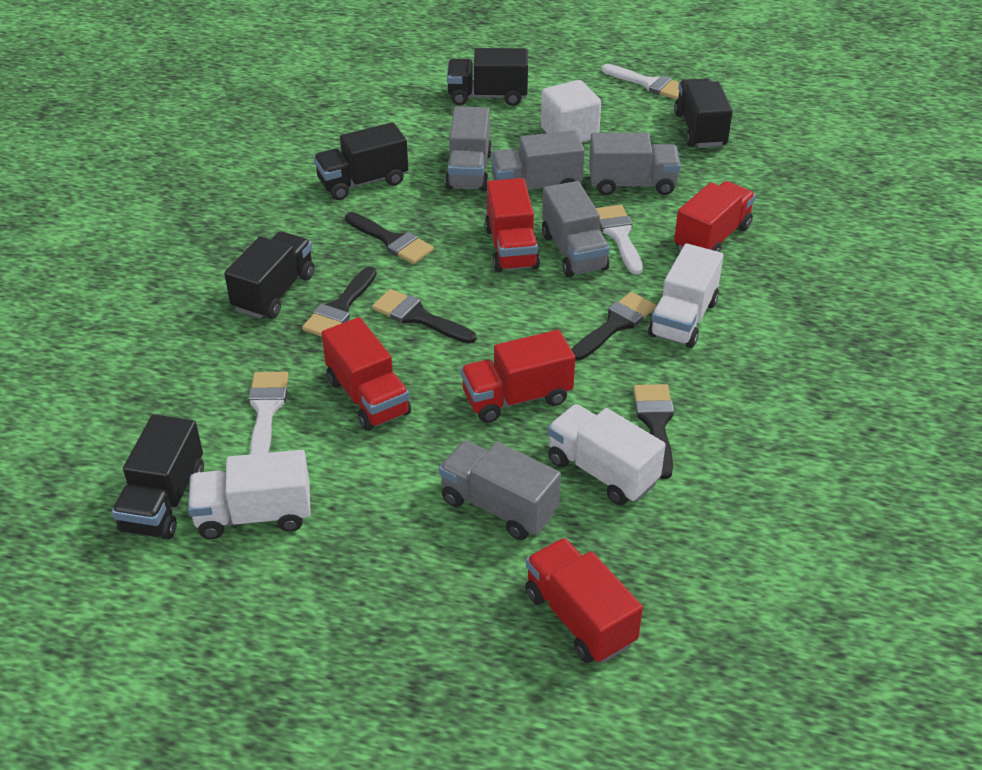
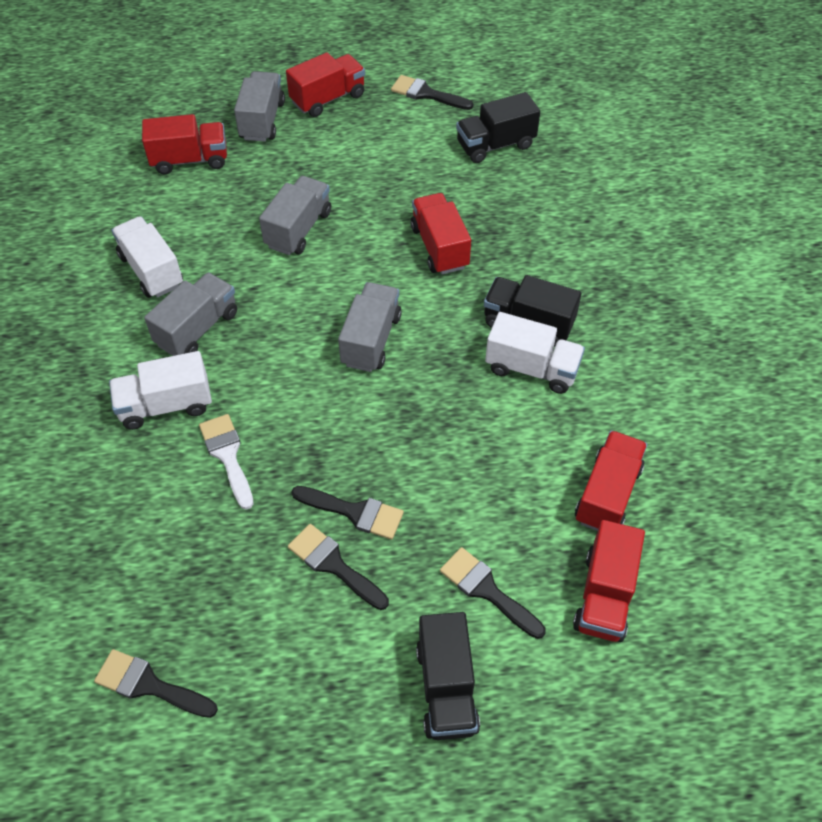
black truck: 5 -> 3
grey truck: 5 -> 4
white brush: 3 -> 1
white cube: 1 -> 0

